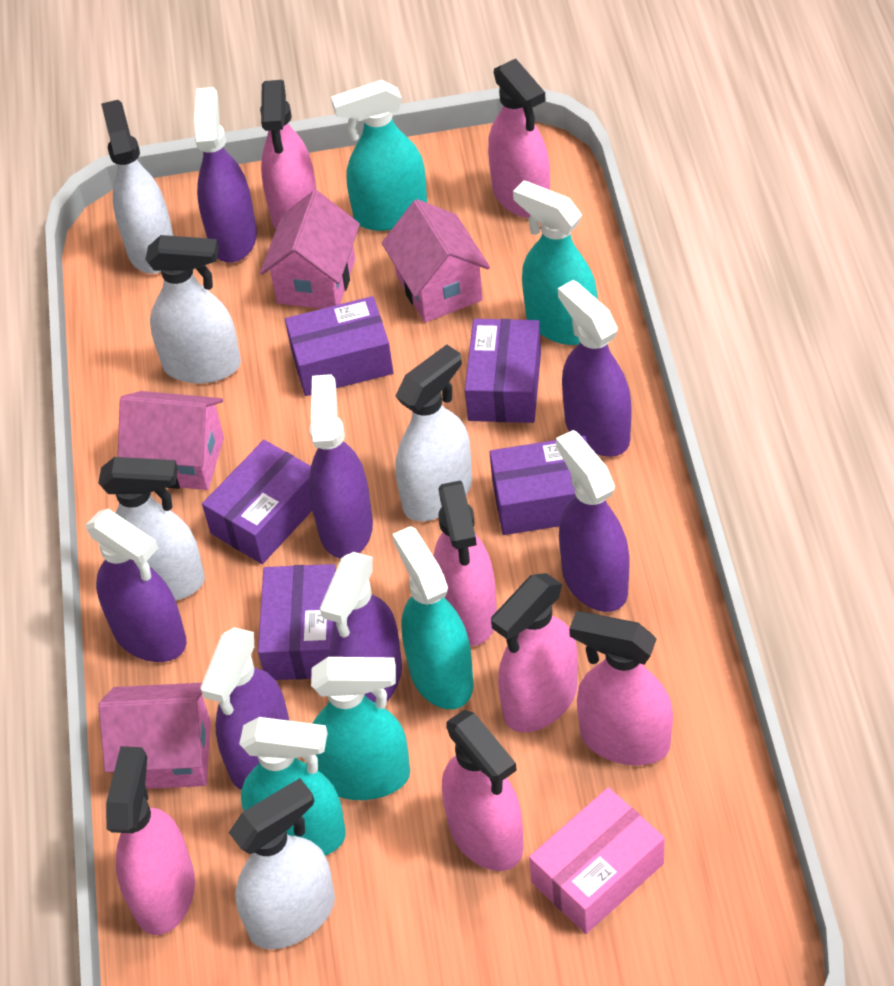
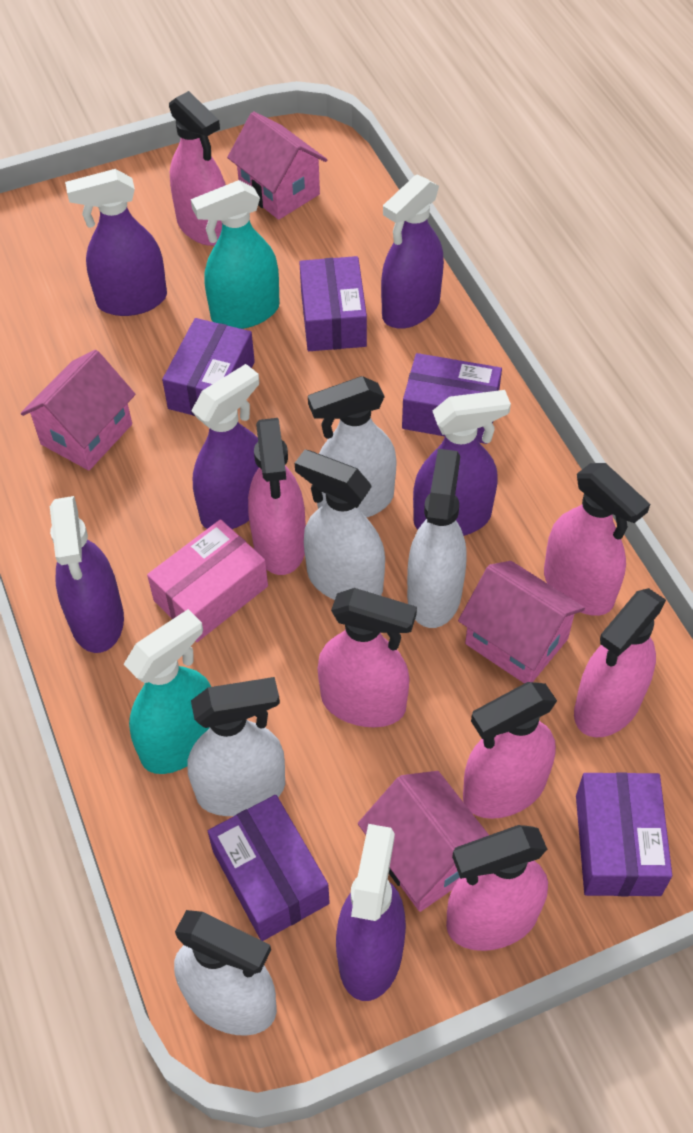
purple spray bottle: 7 -> 6
turquoise spray bottle: 5 -> 2

